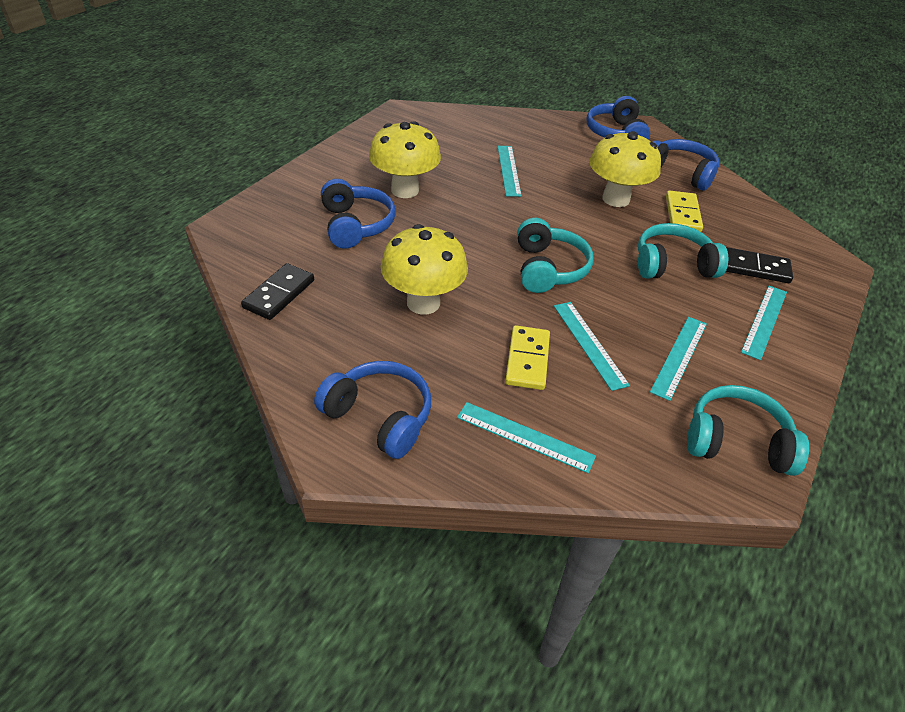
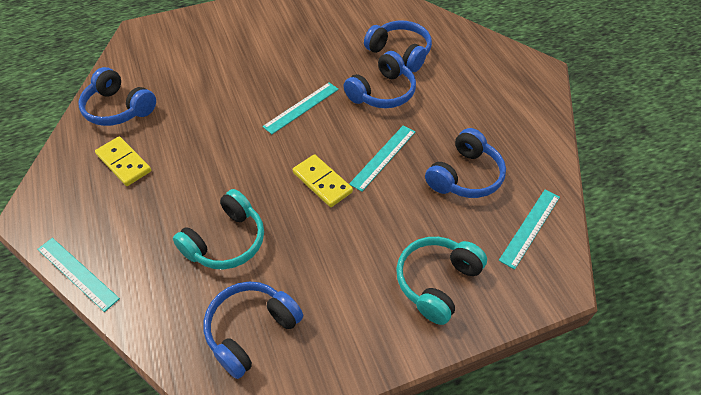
black domino: 2 -> 0
blue headphones: 4 -> 5
turquoise headphones: 3 -> 2
turquoise ruler: 5 -> 4
yellow mushroom: 3 -> 0

